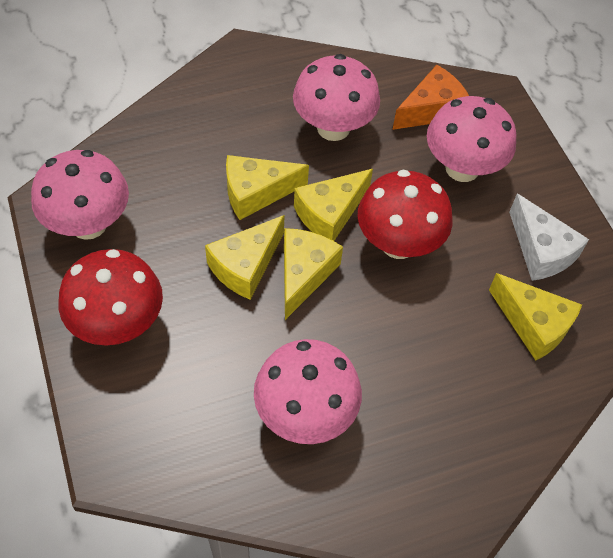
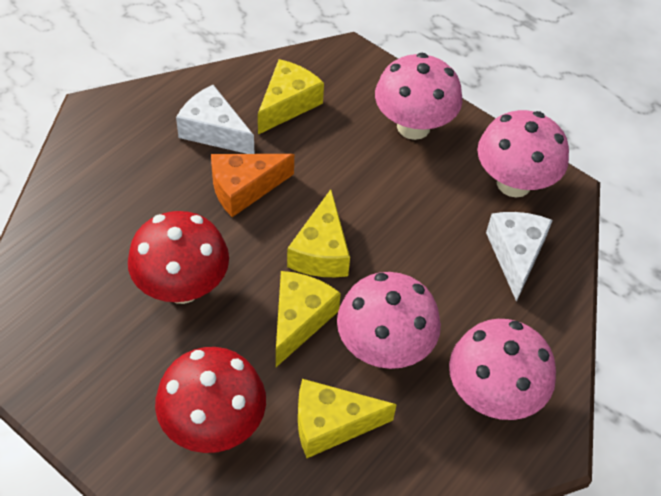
white cheese: 1 -> 2
yellow cheese: 5 -> 4

